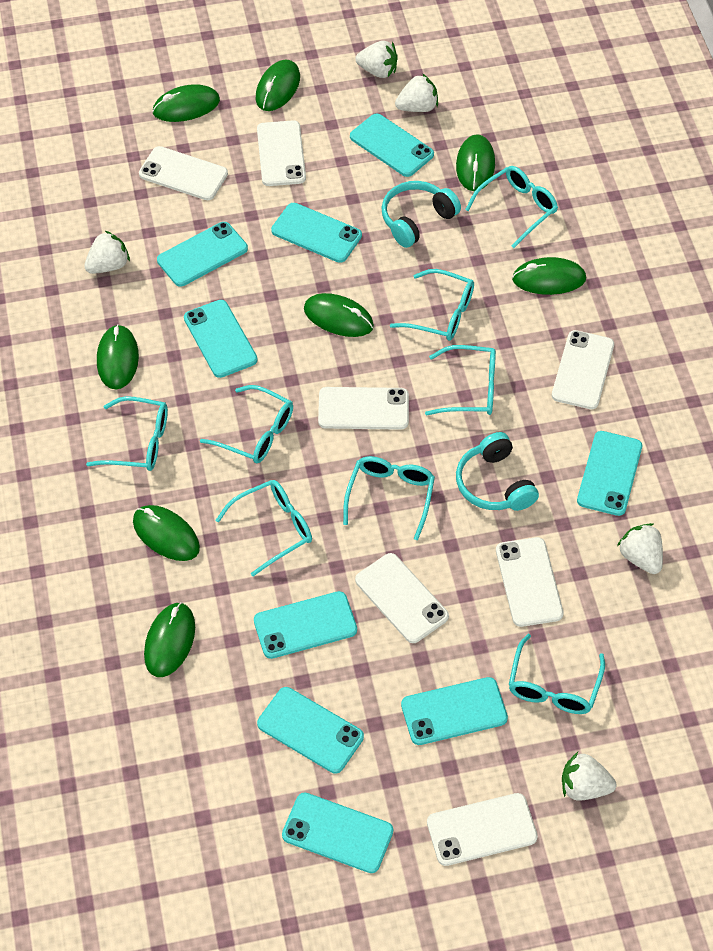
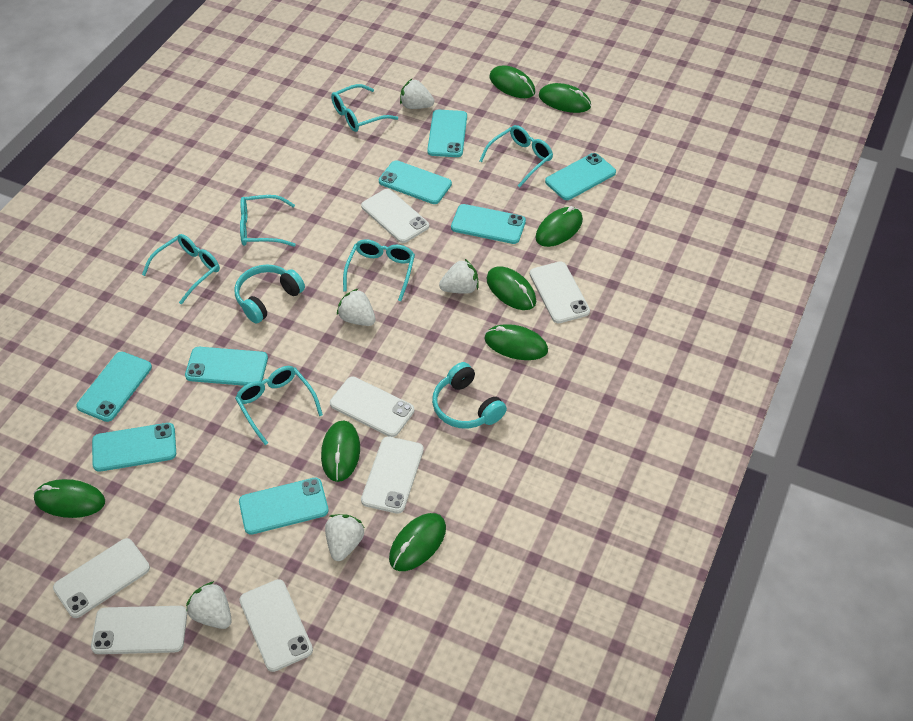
turquoise glasses: 8 -> 6
turquoise phone: 9 -> 8

